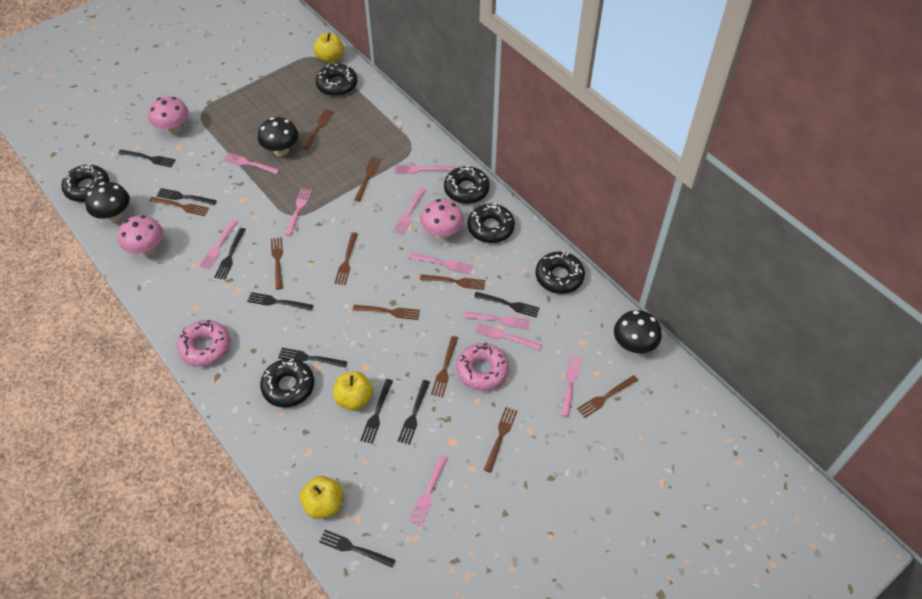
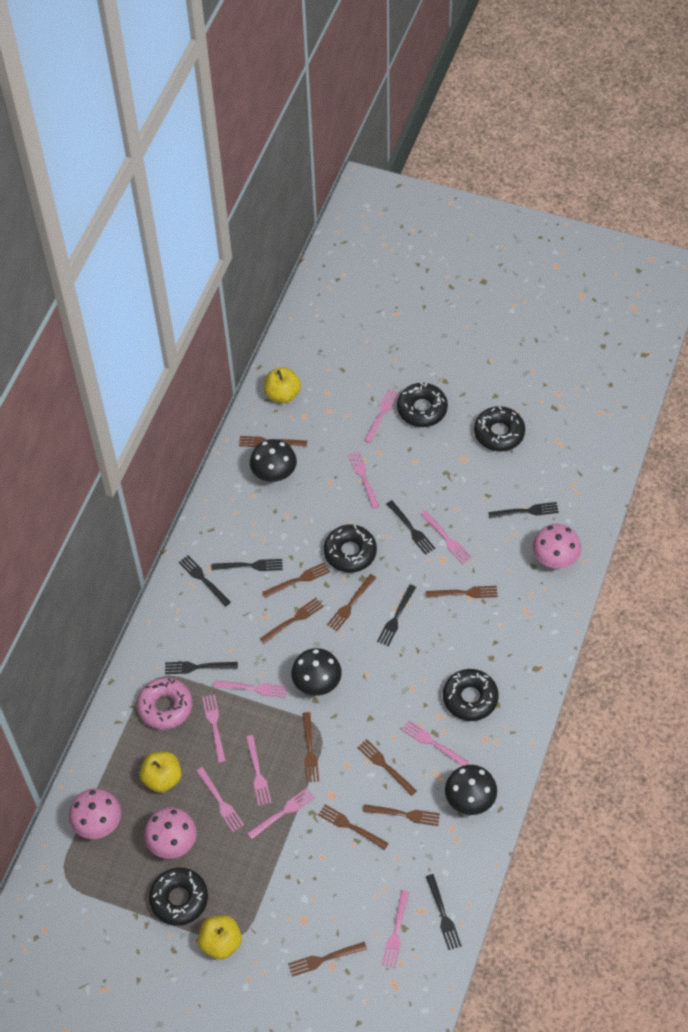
black donut: 6 -> 5
black fork: 9 -> 7
pink donut: 2 -> 1

